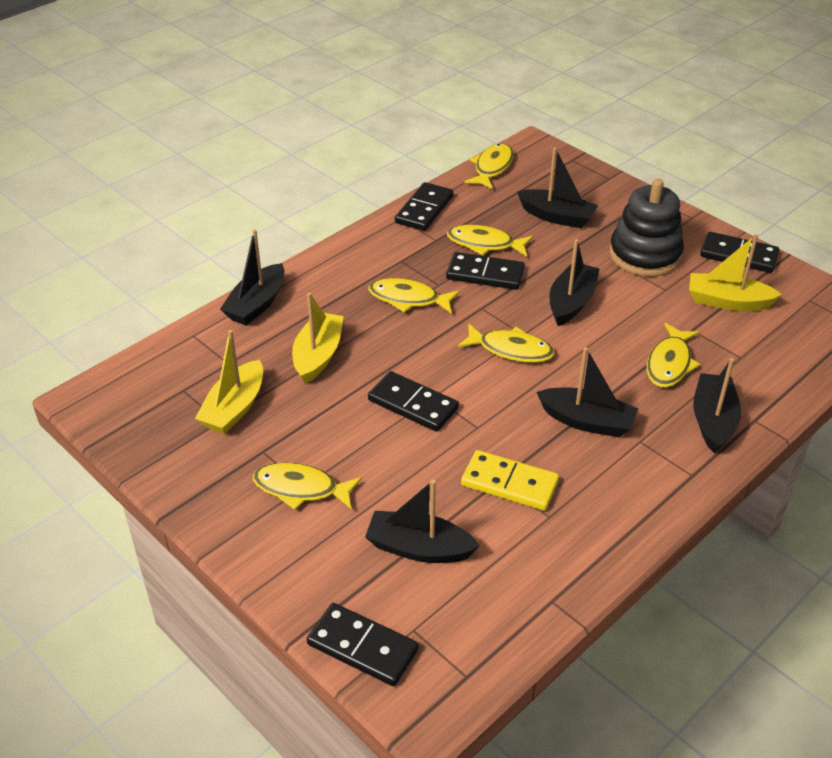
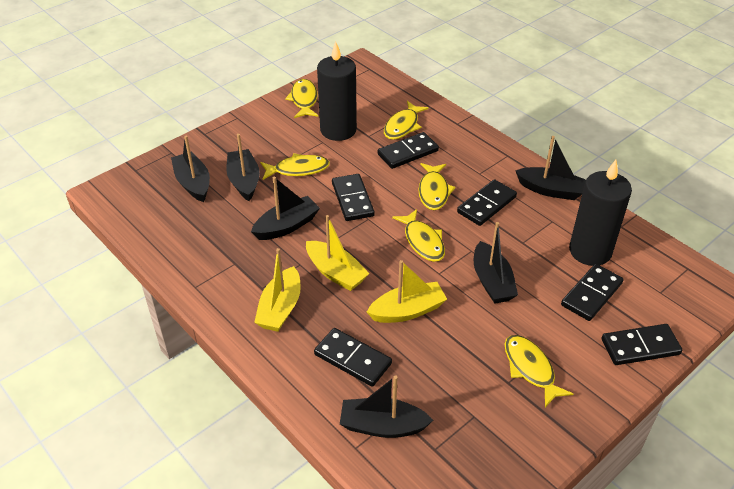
black candle: 0 -> 2
black domino: 5 -> 6
black stacking toy: 1 -> 0
yellow domino: 1 -> 0

